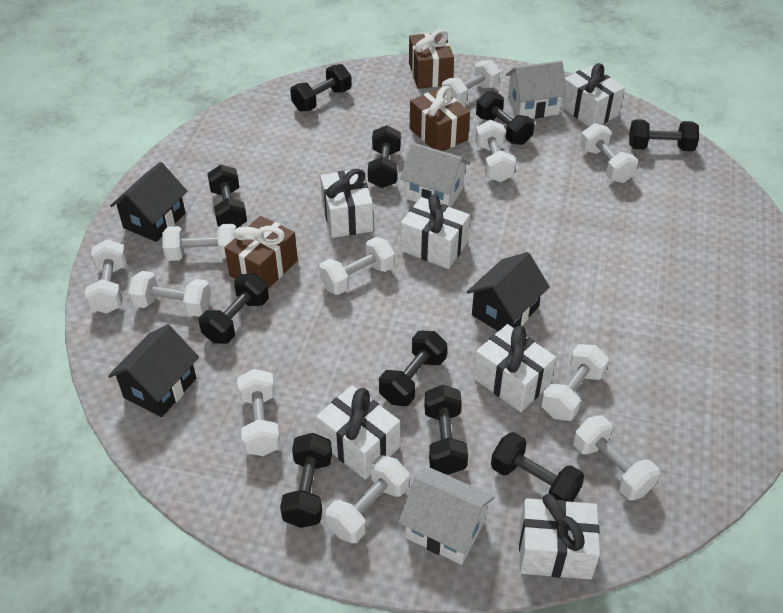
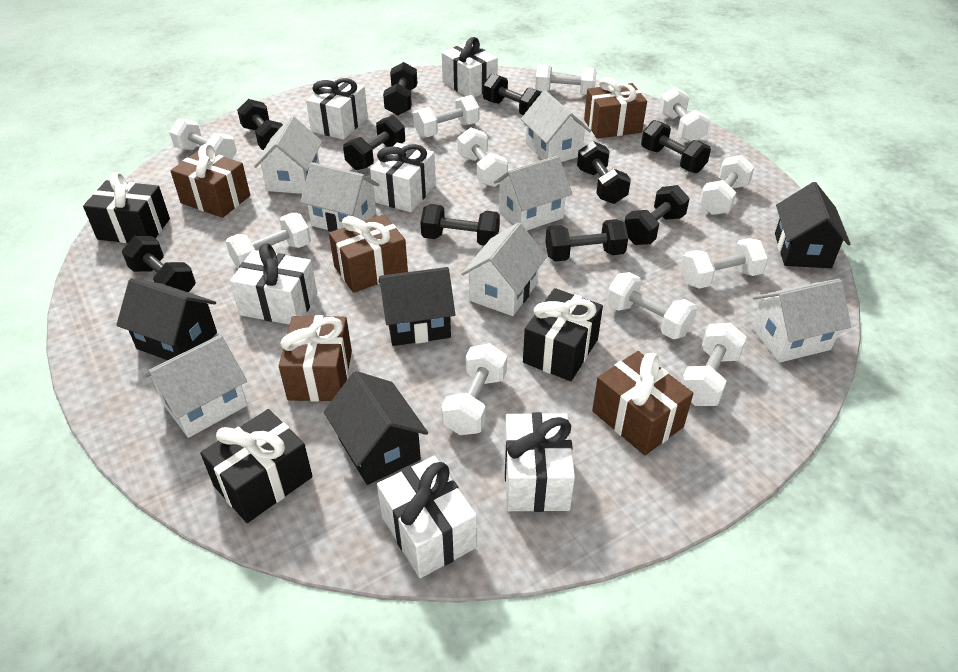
black gift: 0 -> 3
black house: 3 -> 4
brown gift: 3 -> 5
white house: 3 -> 7

